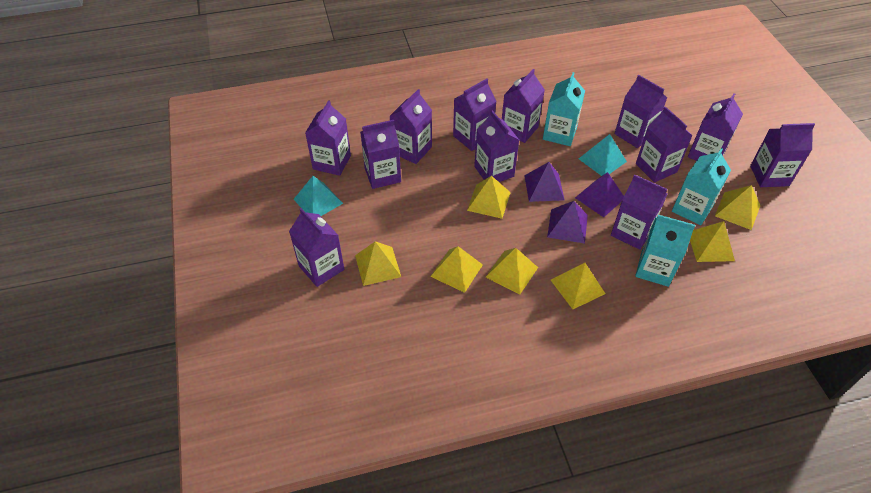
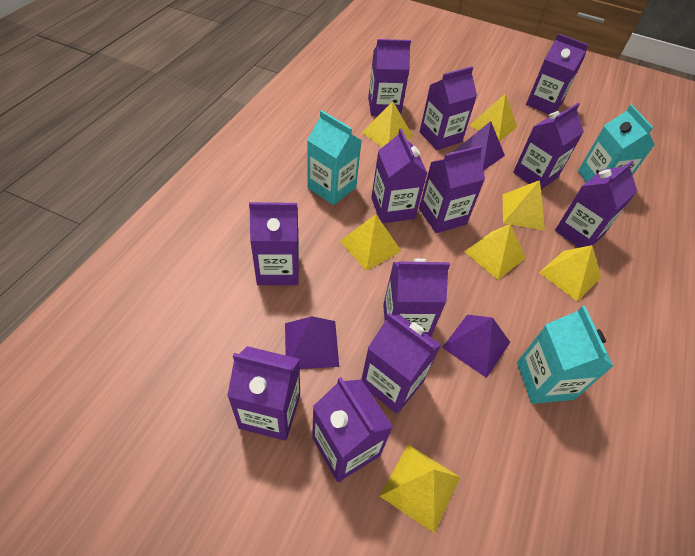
turquoise pyramid: 2 -> 0

